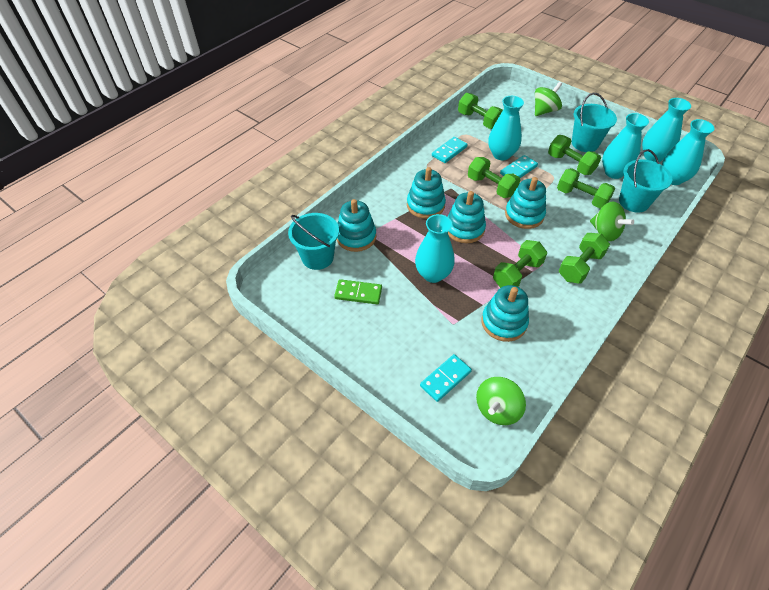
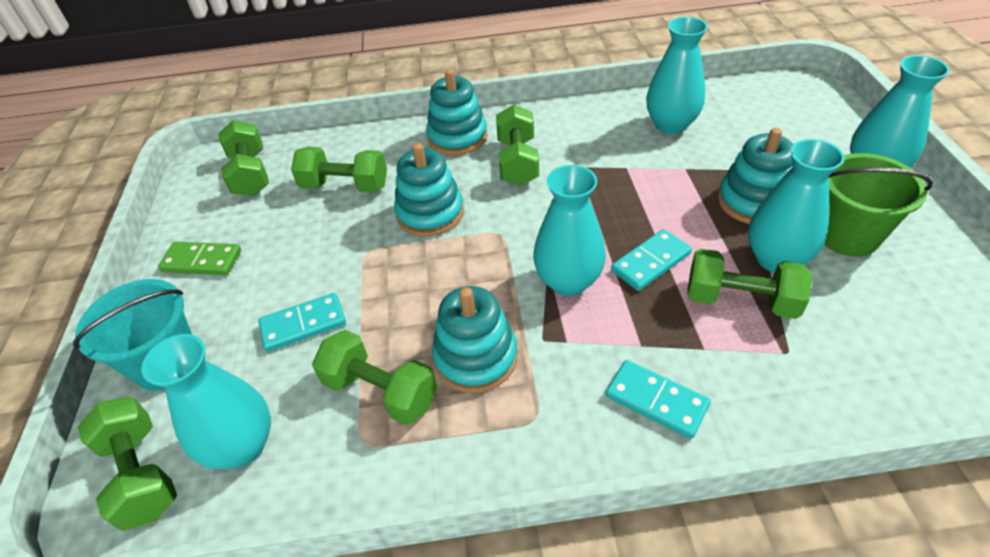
green bucket: 0 -> 1
green spinning top: 3 -> 0
turquoise bucket: 3 -> 1
turquoise stacking toy: 5 -> 4

